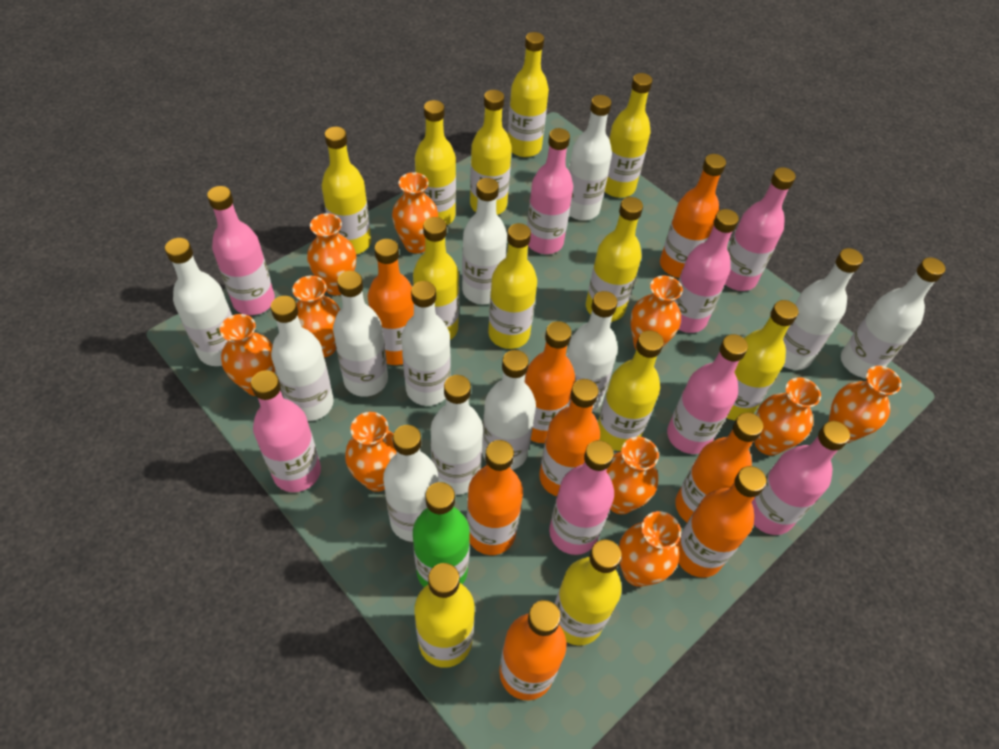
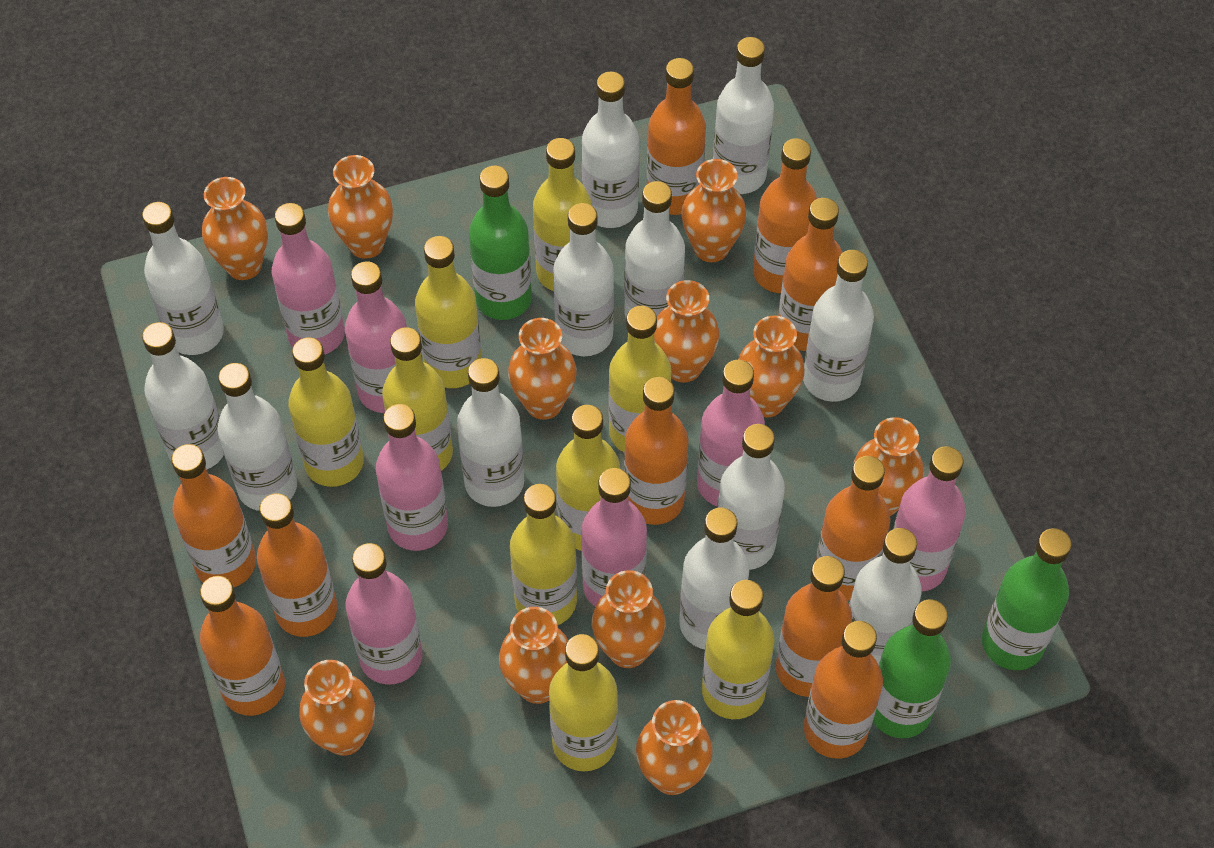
green bottle: 1 -> 3
orange bottle: 8 -> 10
orange vase: 10 -> 11
pink bottle: 8 -> 7
yellow bottle: 12 -> 9

